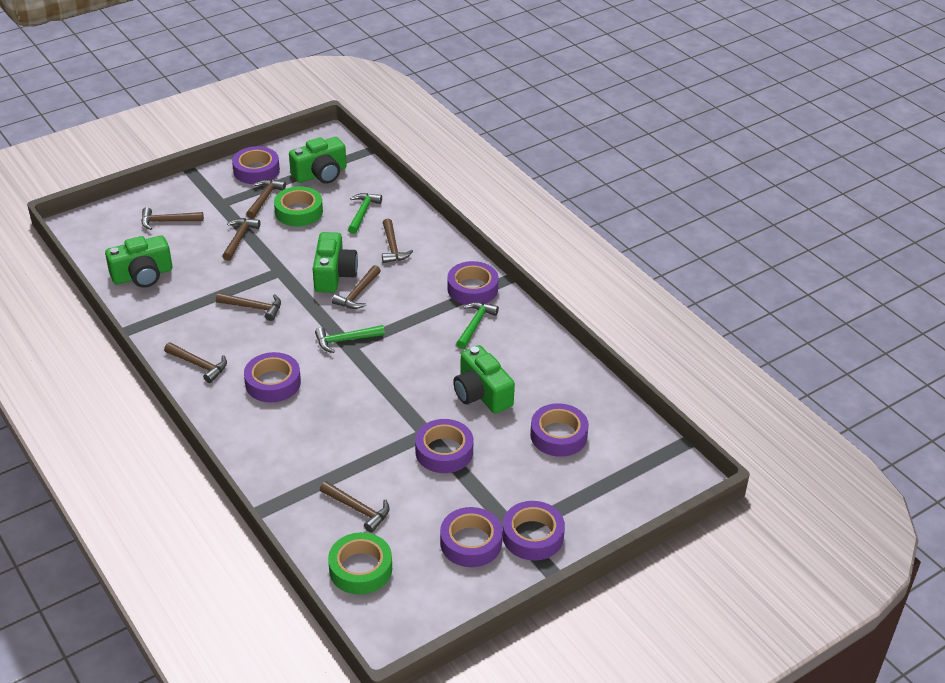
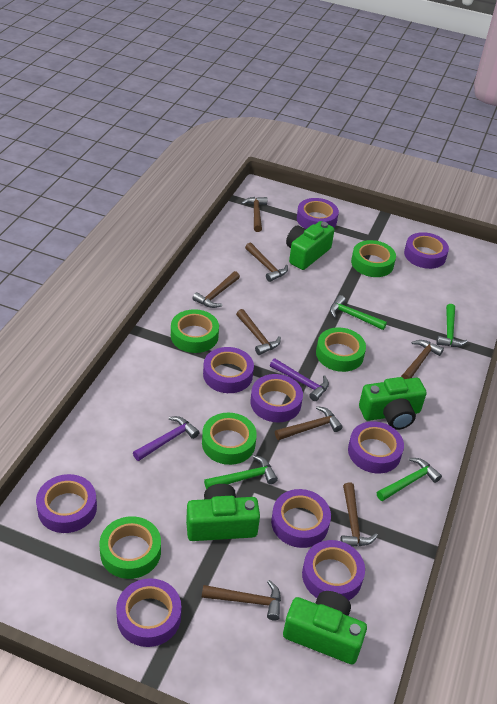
green hammer: 3 -> 4
green tape: 2 -> 5
purple hammer: 0 -> 2
purple tape: 7 -> 9

